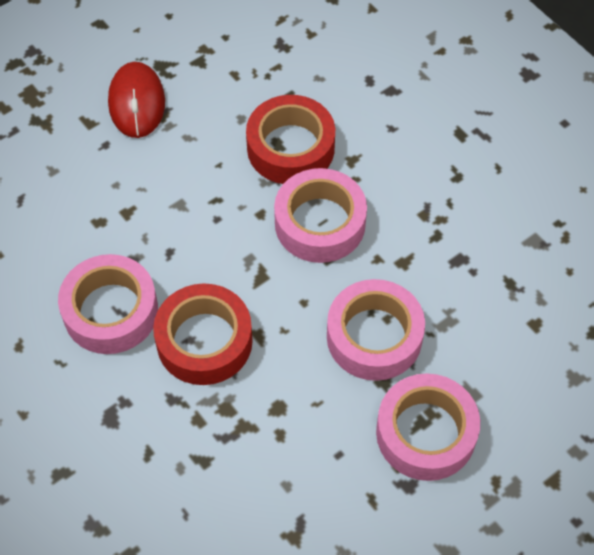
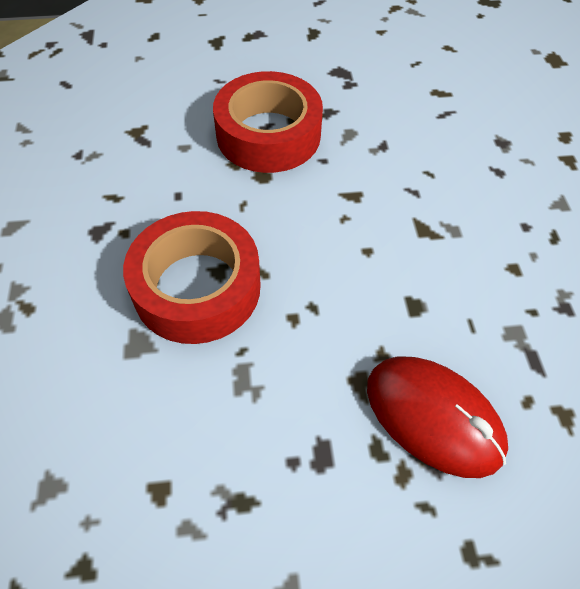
pink tape: 4 -> 0

